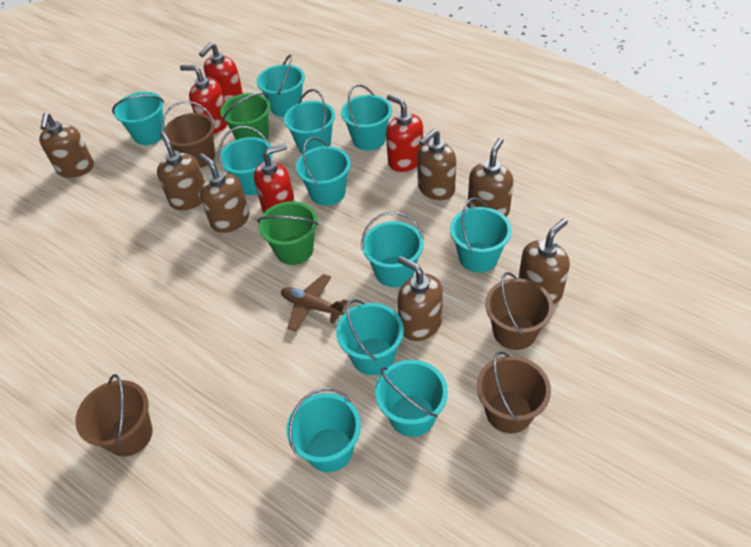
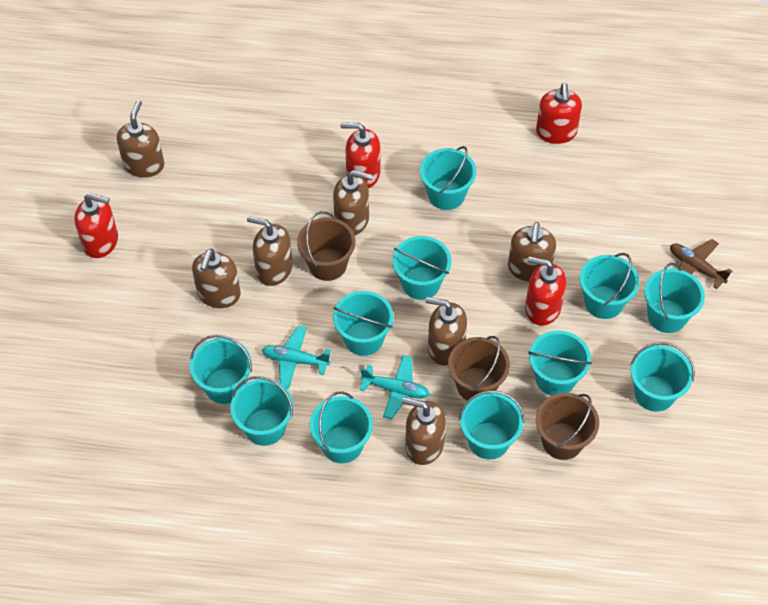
brown bucket: 4 -> 3
green bucket: 2 -> 0
turquoise plane: 0 -> 2

